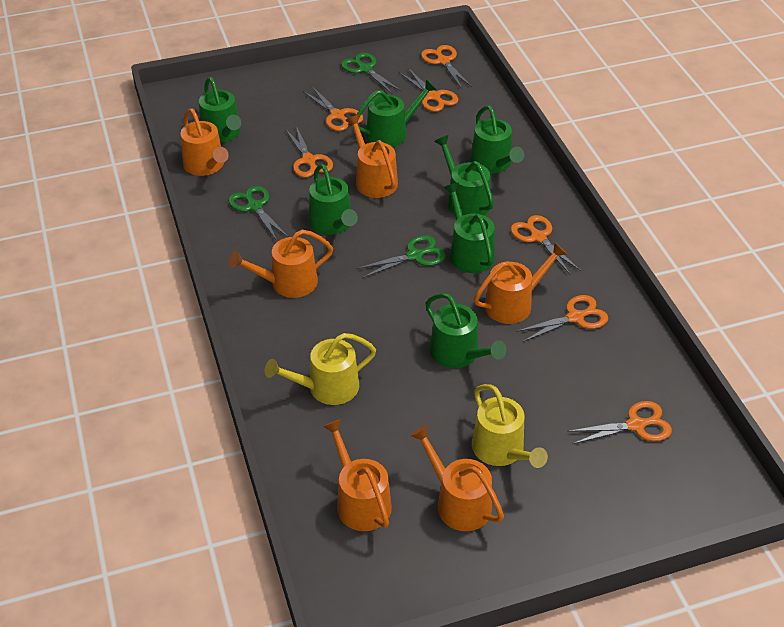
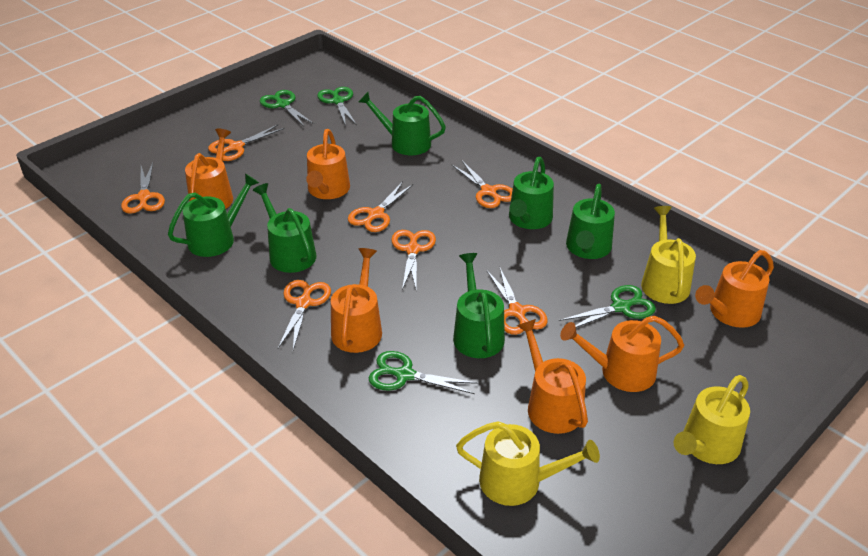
green scissors: 3 -> 4
green watering can: 7 -> 6
yellow watering can: 2 -> 3

